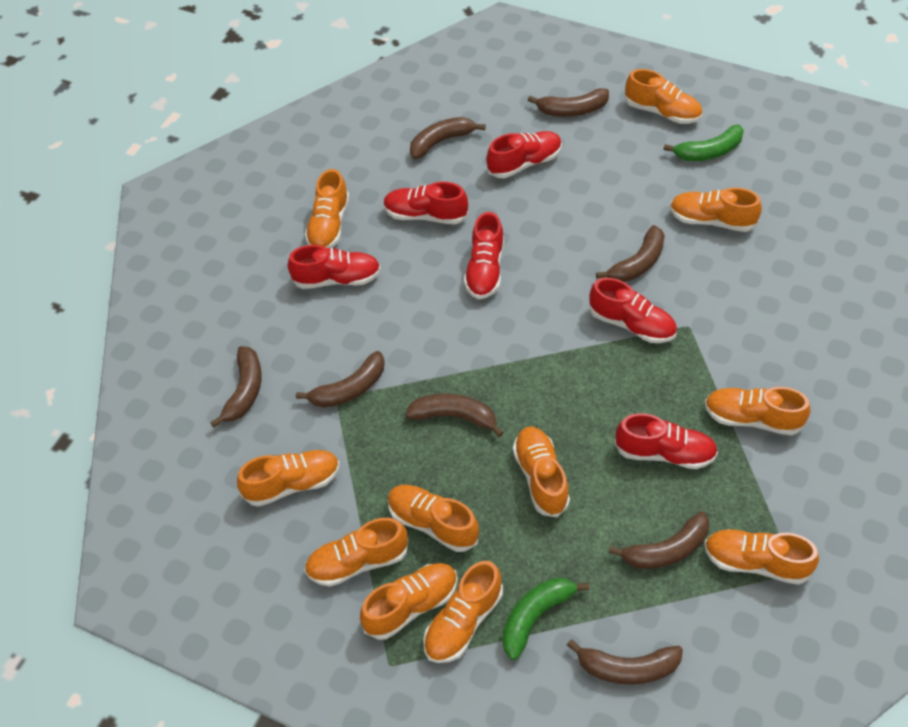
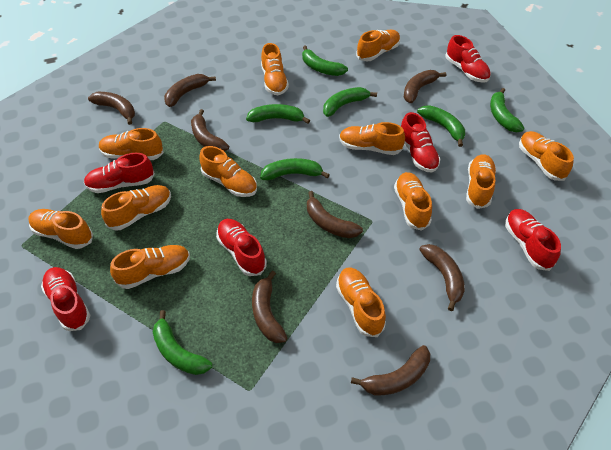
green banana: 2 -> 7
orange shoe: 11 -> 12

